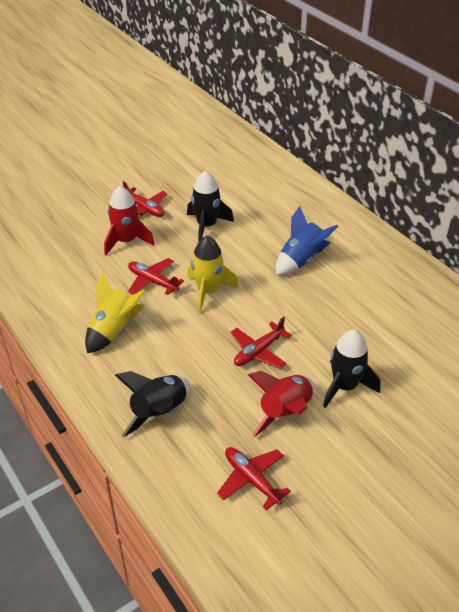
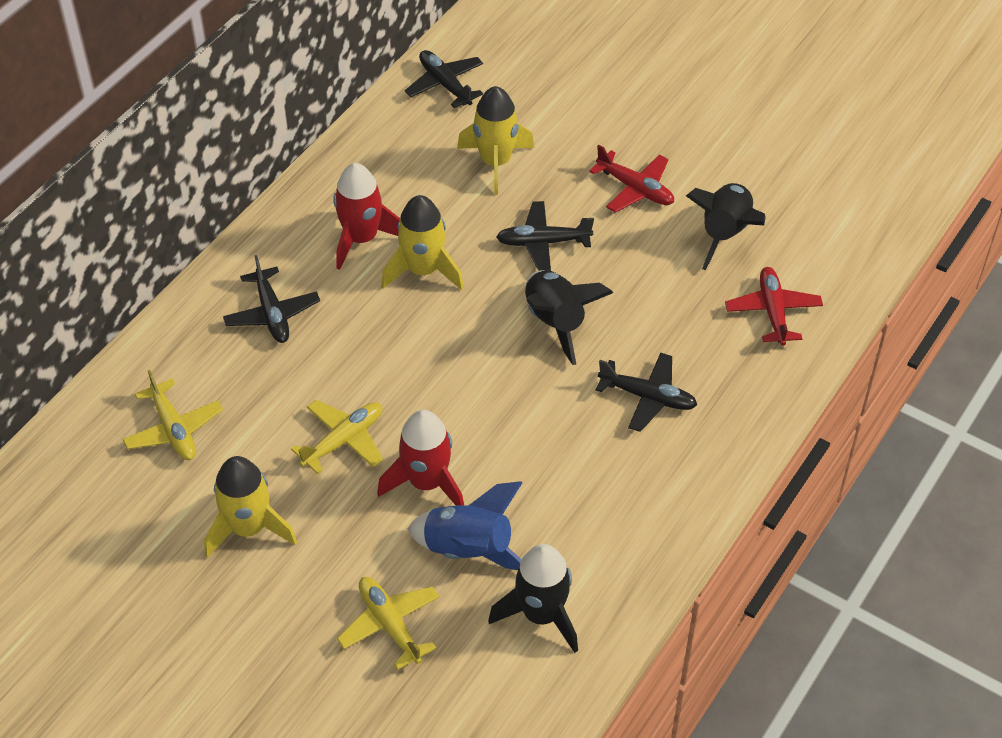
black plane: 0 -> 4
red plane: 4 -> 2
yellow plane: 0 -> 3
yellow rocket: 2 -> 3

